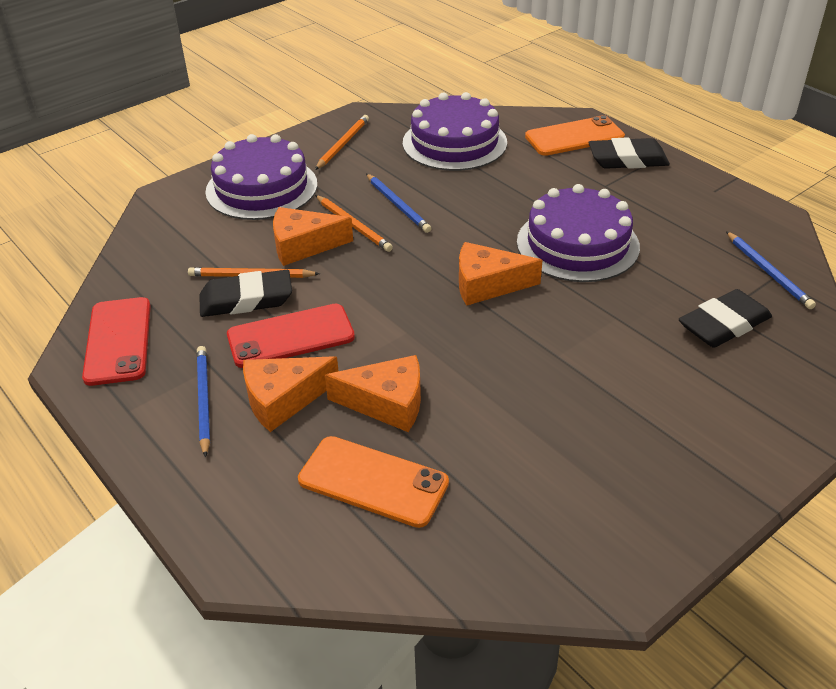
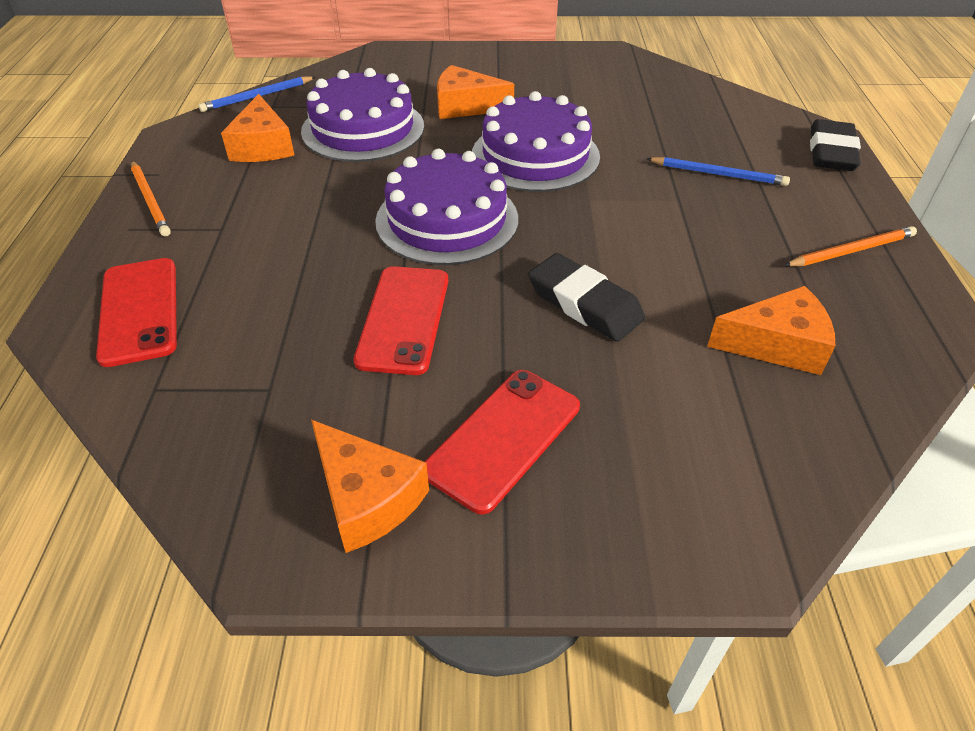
black eraser: 3 -> 2
blue pencil: 3 -> 2
orange pencil: 3 -> 2
orange phone: 2 -> 0
red phone: 2 -> 3

